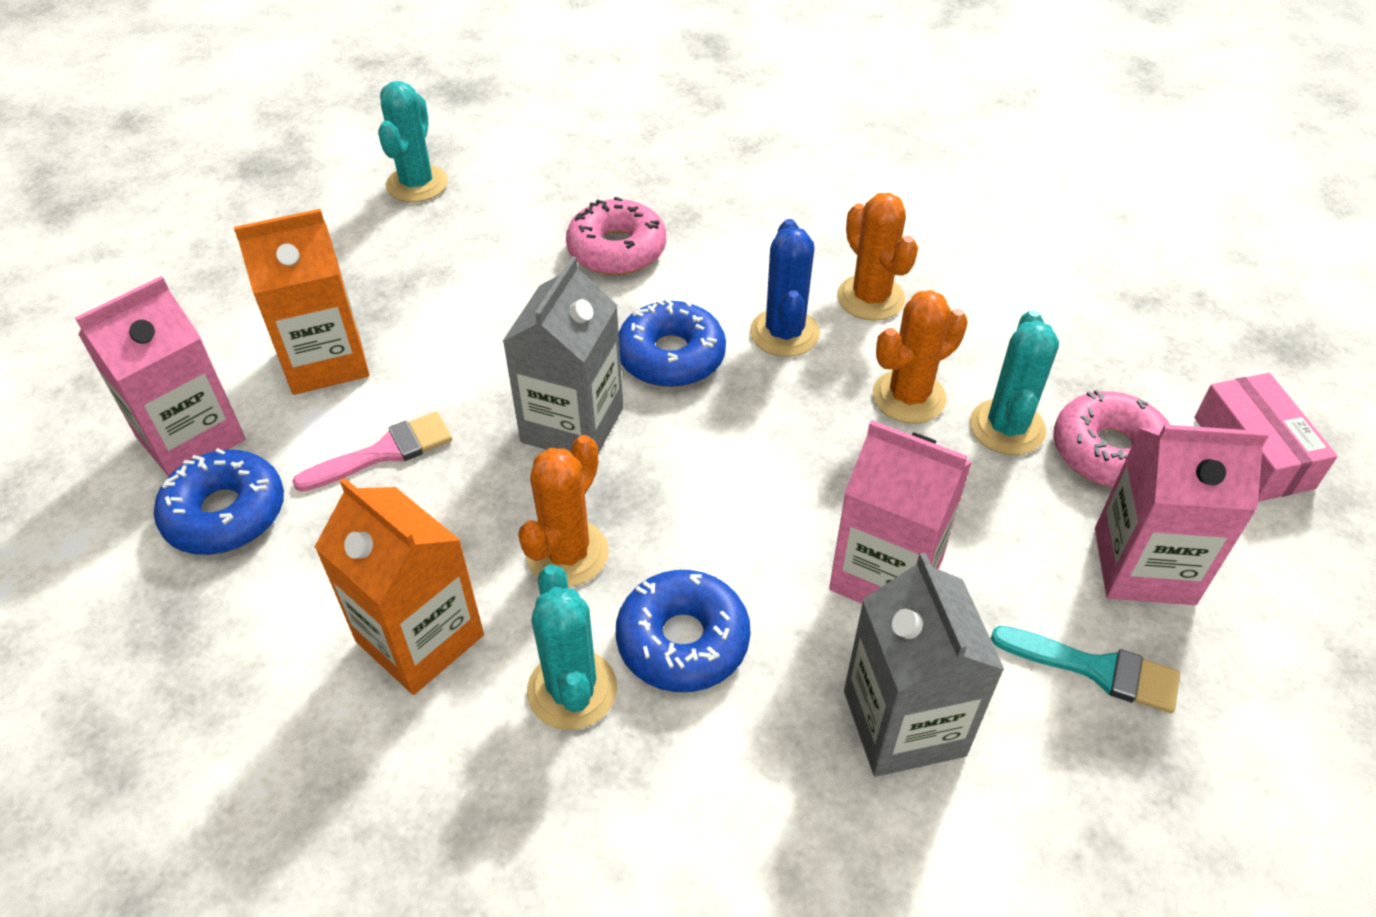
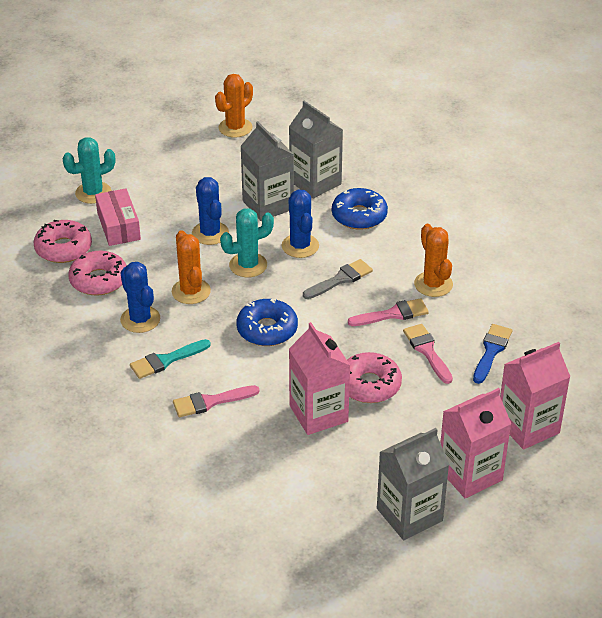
blue brush: 0 -> 1
blue cactus: 1 -> 3
blue donut: 3 -> 2
grey brush: 0 -> 1
grey carton: 2 -> 3
orange carton: 2 -> 0
pink brush: 1 -> 3
pink donut: 2 -> 3
turquoise cactus: 3 -> 2

